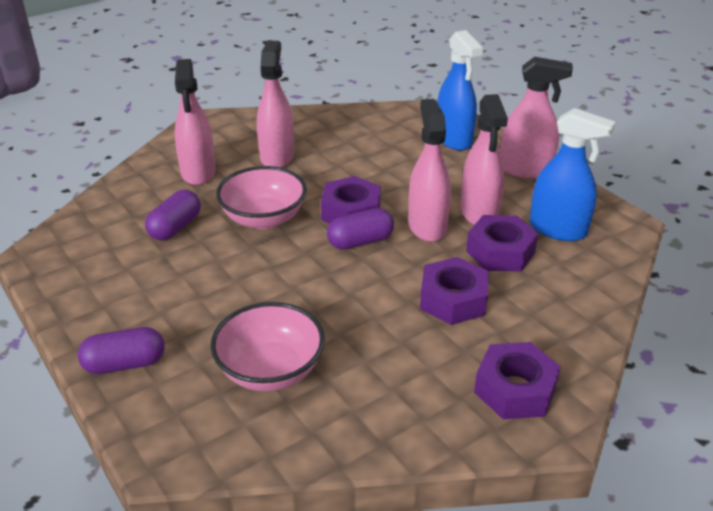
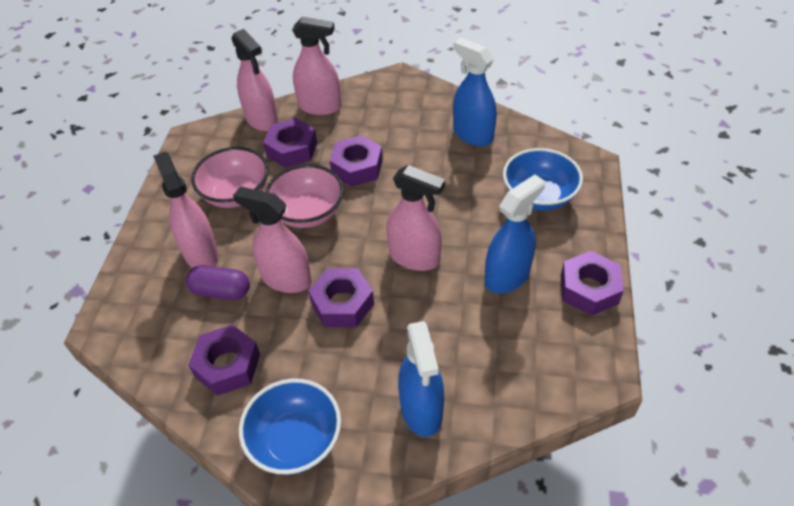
blue bowl: 0 -> 2
blue spray bottle: 2 -> 3
purple capsule: 3 -> 1
purple nut: 4 -> 5

